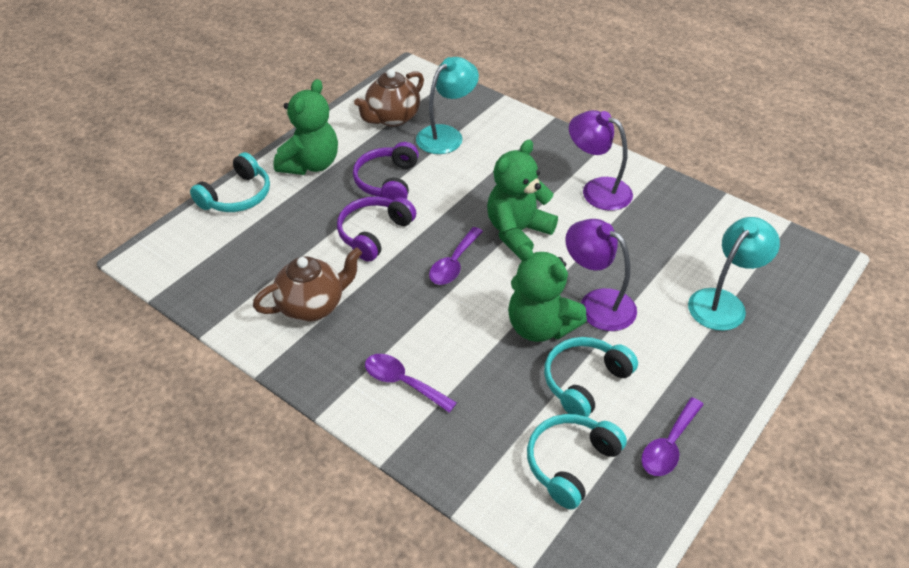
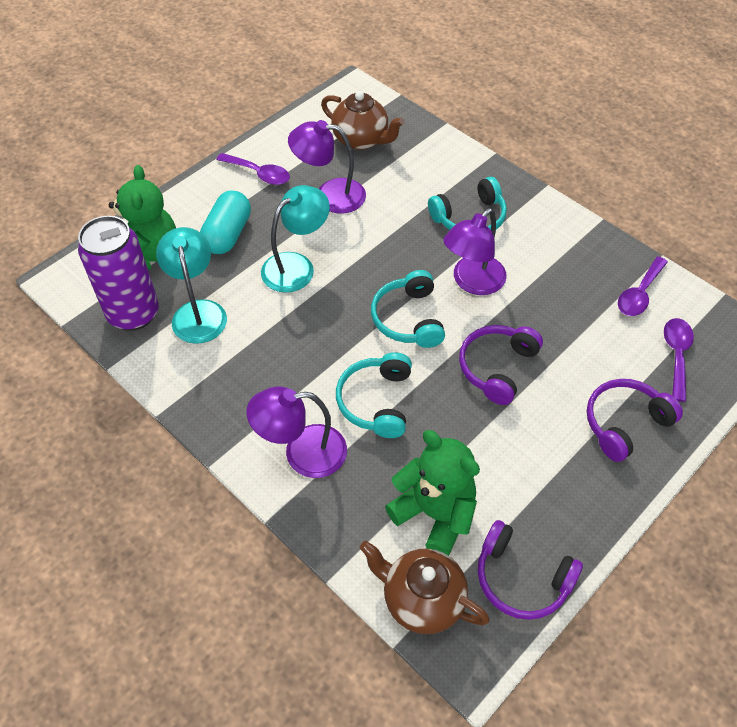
green teddy bear: 3 -> 2
purple can: 0 -> 1
purple headphones: 2 -> 3
purple lamp: 2 -> 3
turquoise capsule: 0 -> 1

